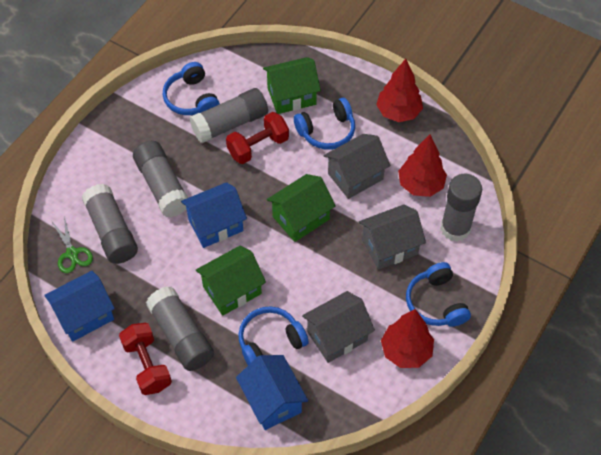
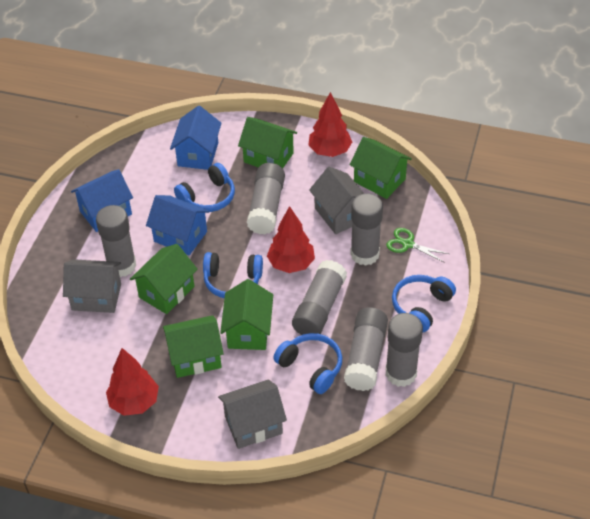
green house: 3 -> 5
grey glue stick: 5 -> 6
red dumbbell: 2 -> 0

